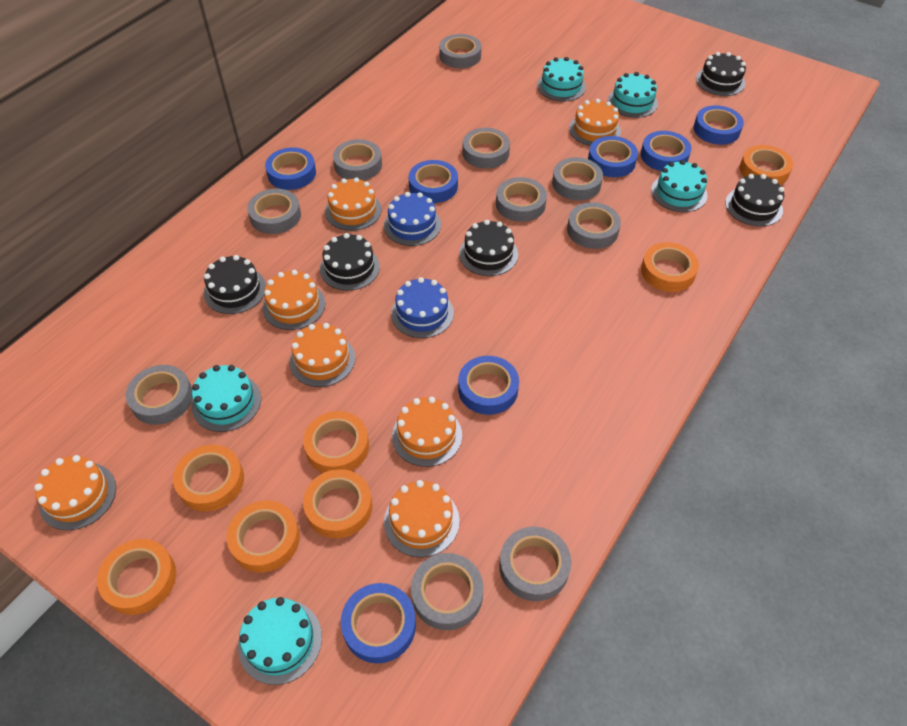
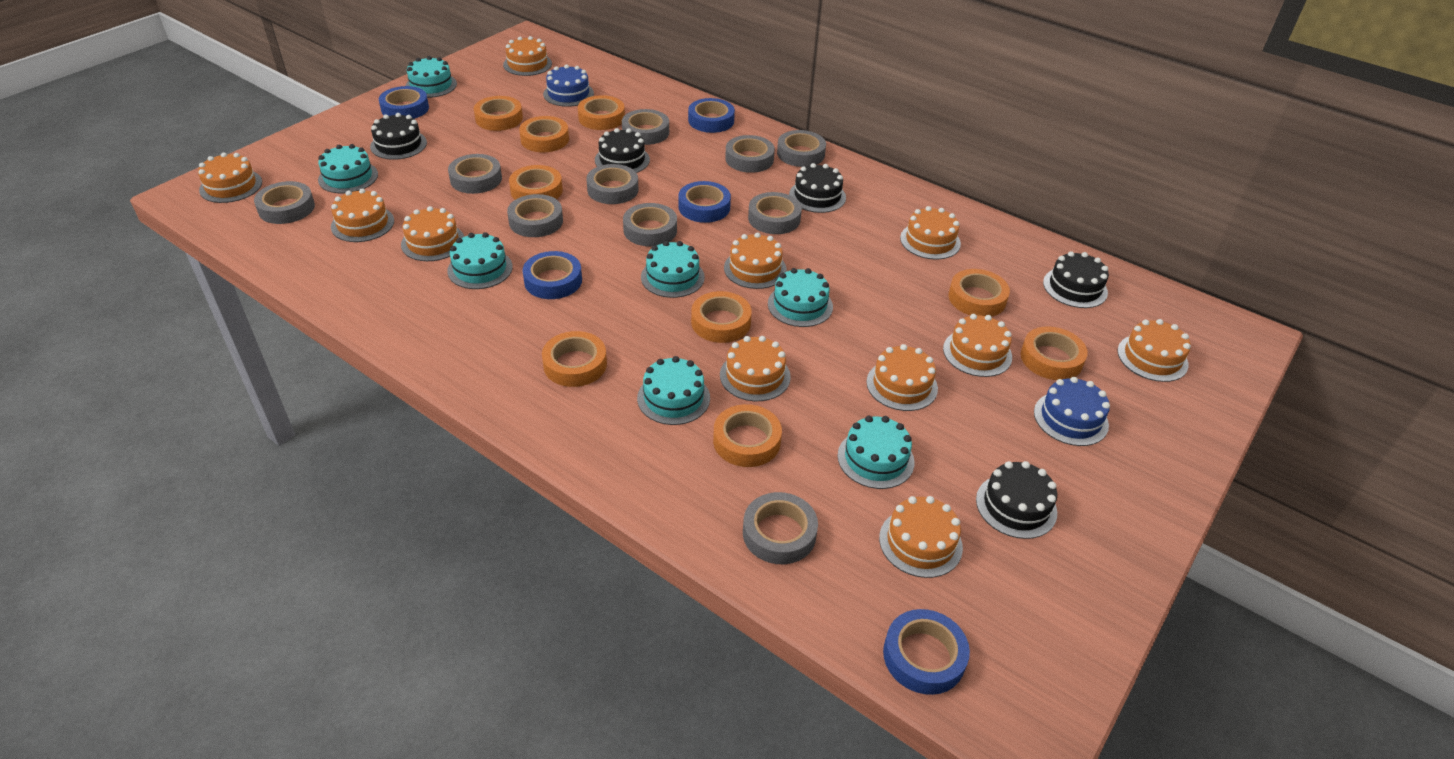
blue tape: 7 -> 5
orange cake: 7 -> 11
orange tape: 7 -> 9
turquoise cake: 5 -> 7

